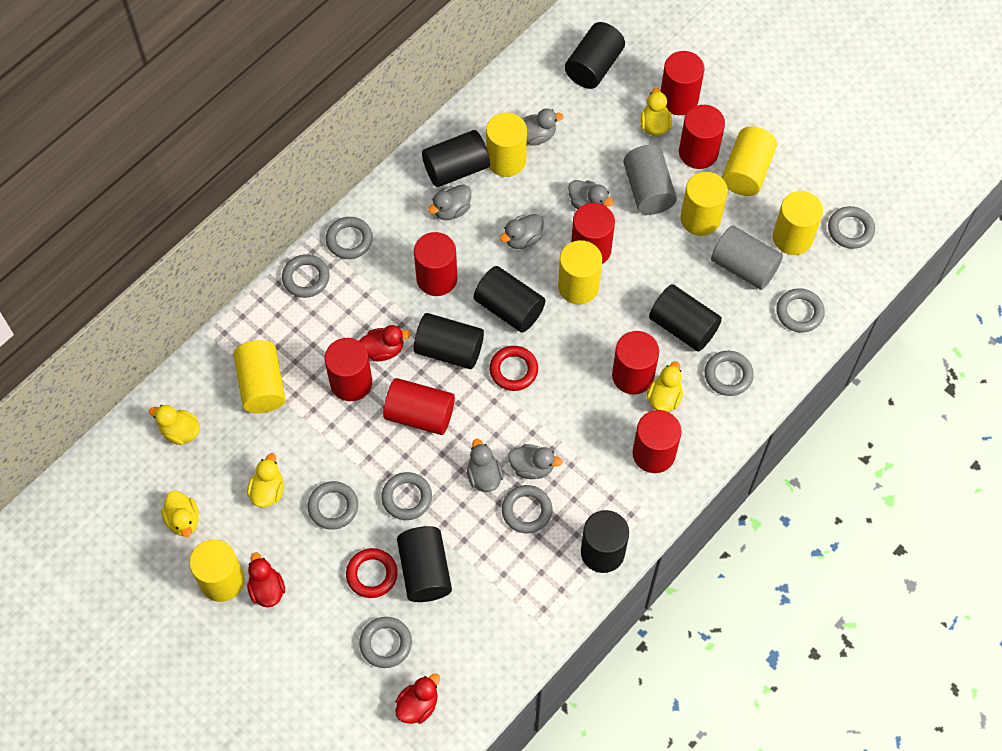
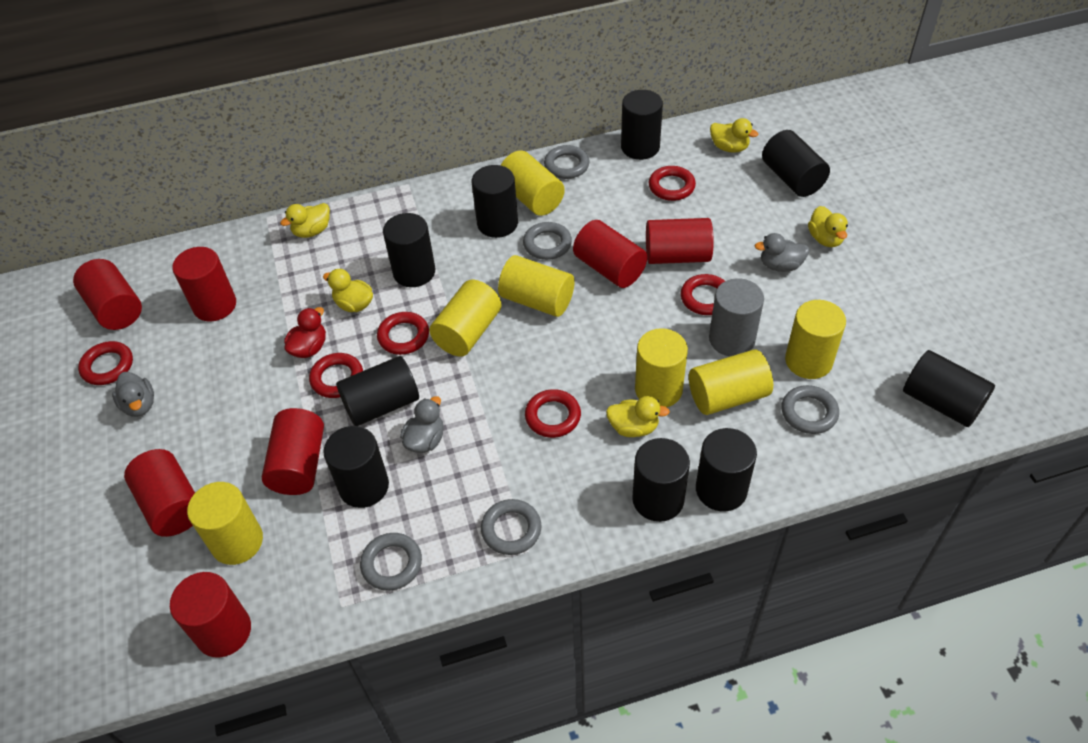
black cylinder: 7 -> 9
grey cylinder: 2 -> 1
grey duck: 6 -> 3
grey ring: 9 -> 5
red cylinder: 8 -> 7
red duck: 3 -> 1
red ring: 2 -> 6

